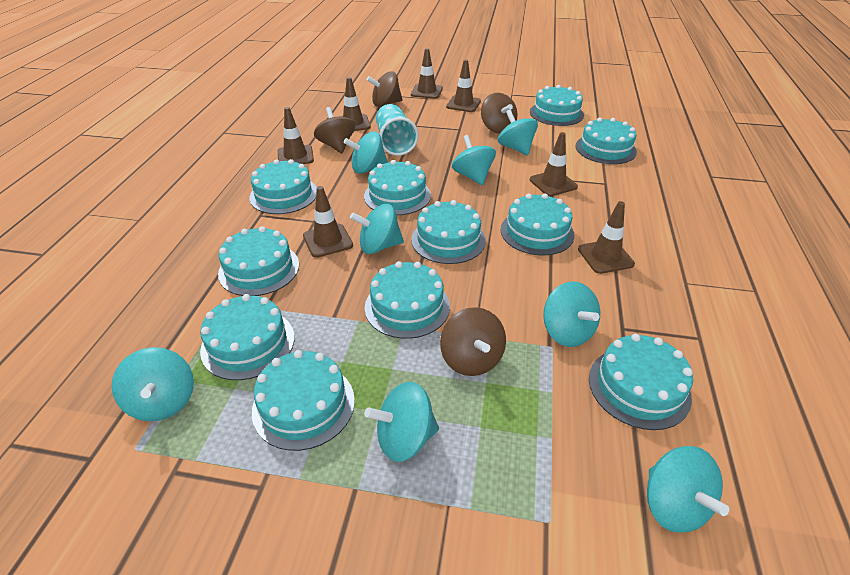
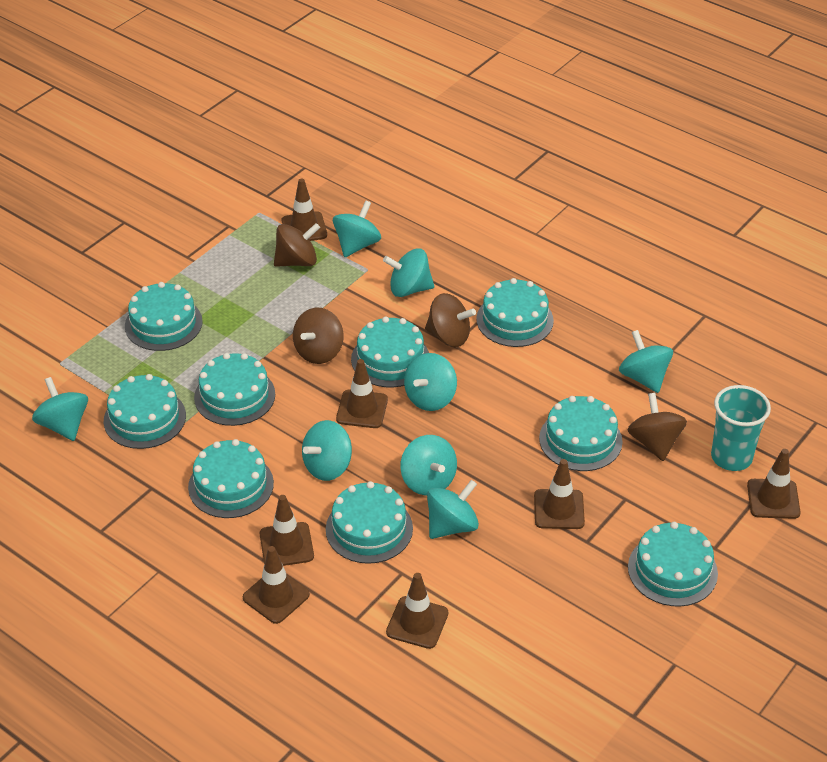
turquoise cake: 11 -> 9

